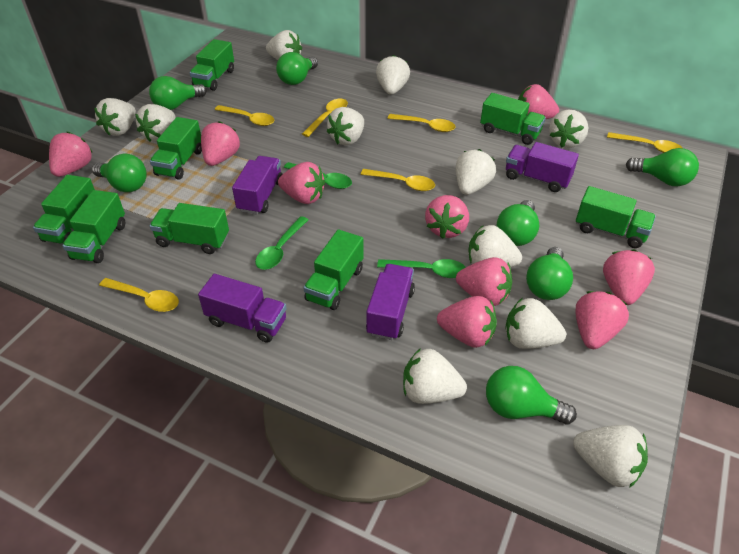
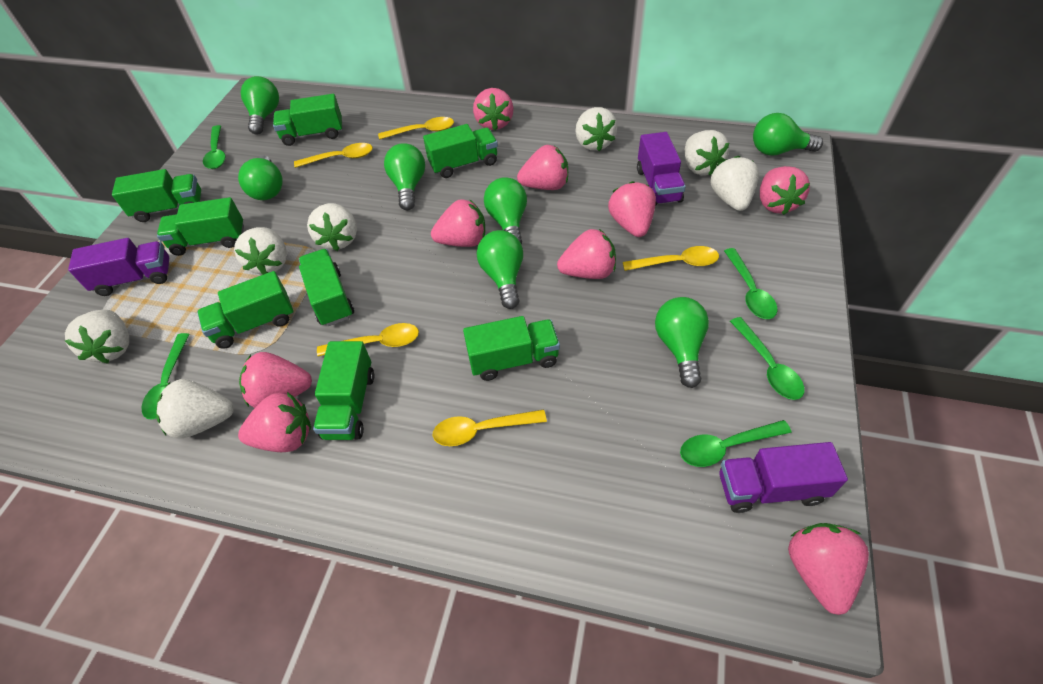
green spoon: 3 -> 5
purple truck: 4 -> 3
white strawberry: 11 -> 7
yellow spoon: 6 -> 5

